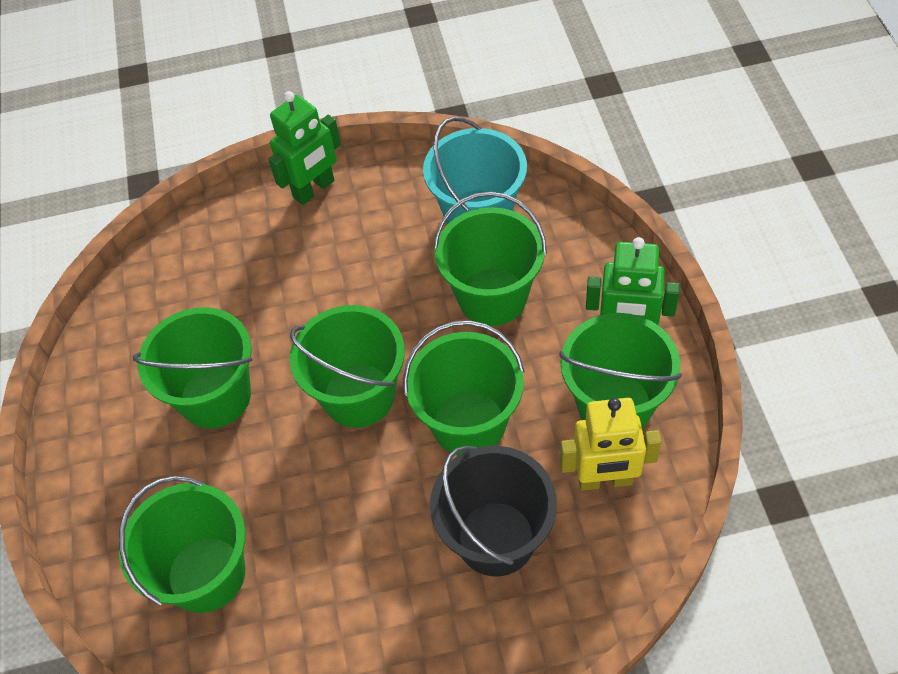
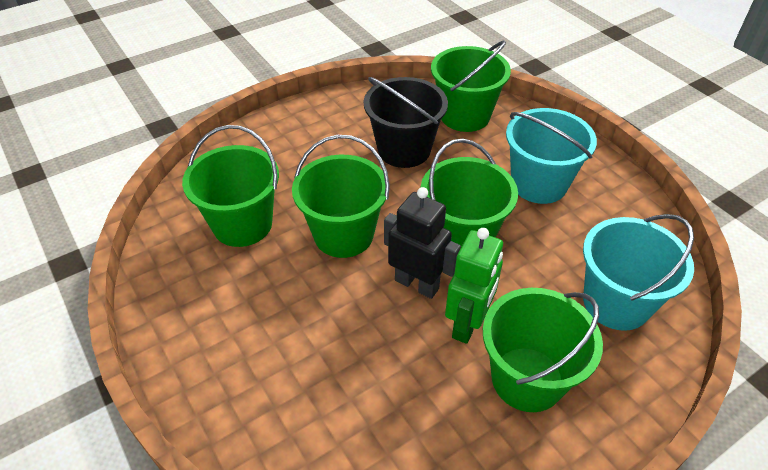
black robot: 0 -> 1
green bucket: 6 -> 5
green robot: 2 -> 1
turquoise bucket: 1 -> 2
yellow robot: 1 -> 0

